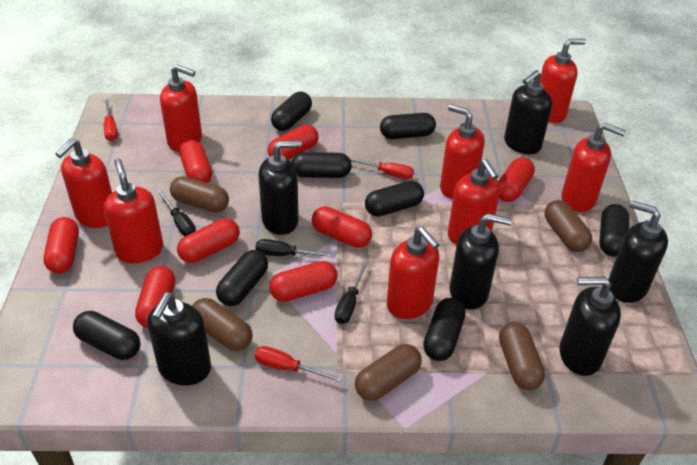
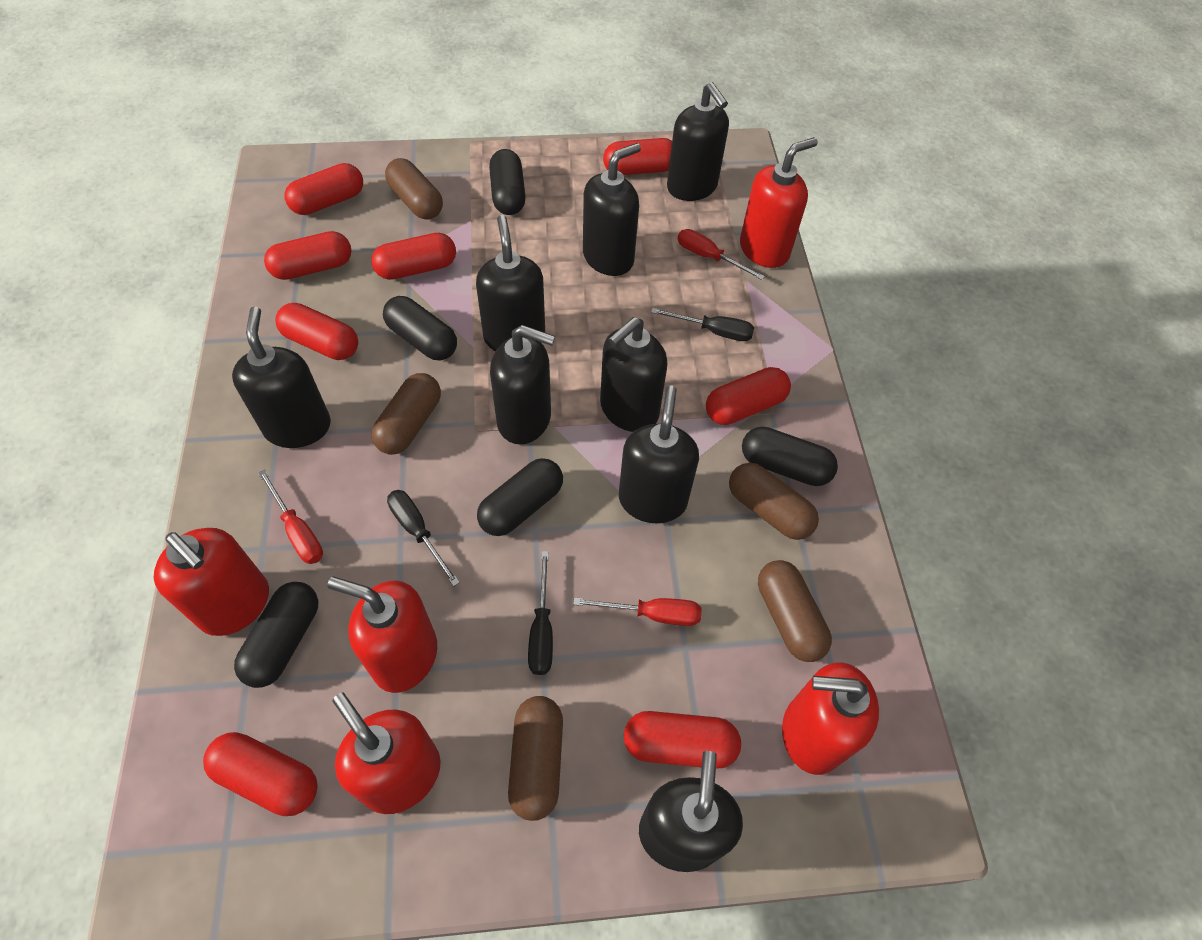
black capsule: 8 -> 5
black soap dispenser: 6 -> 8
red soap dispenser: 8 -> 5

